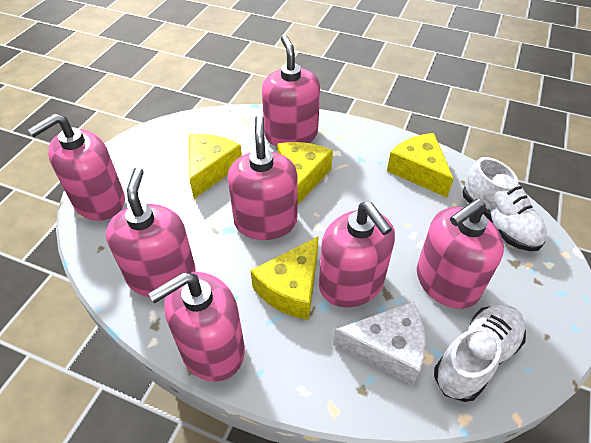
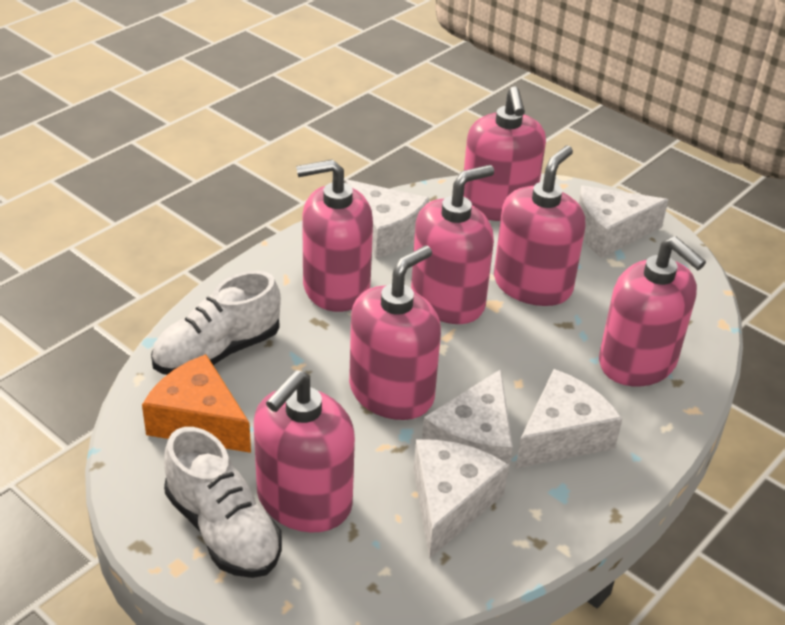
orange cheese: 0 -> 1
white cheese: 1 -> 5
yellow cheese: 4 -> 0

